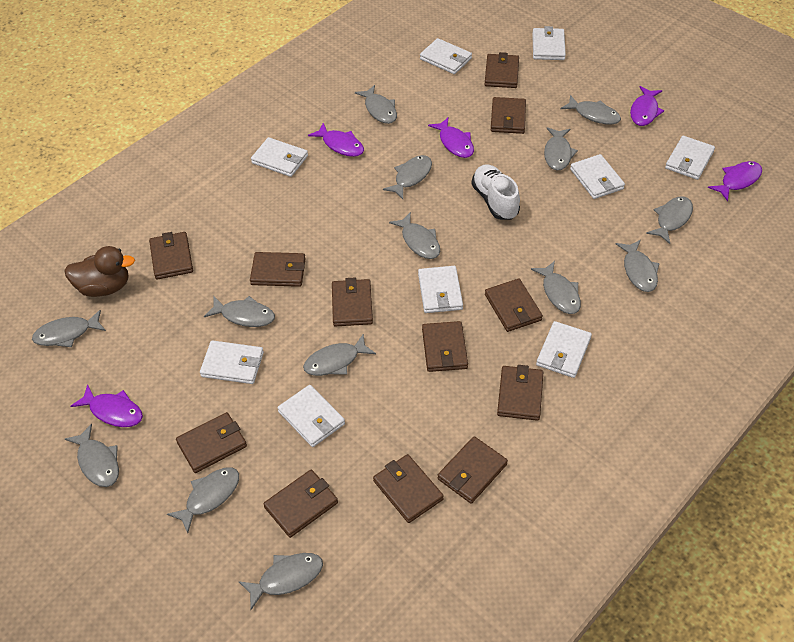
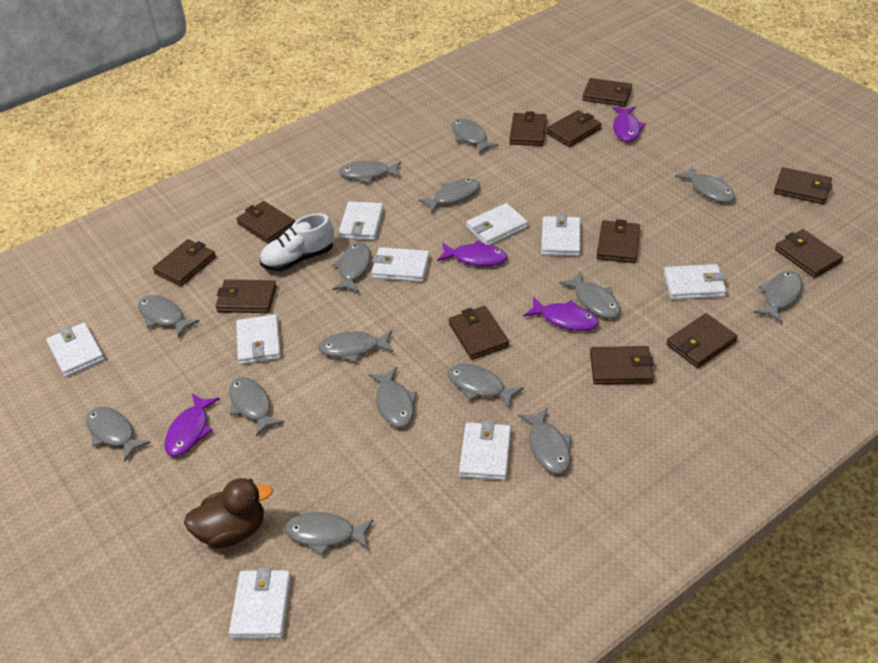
grey fish: 14 -> 15
purple fish: 5 -> 4

